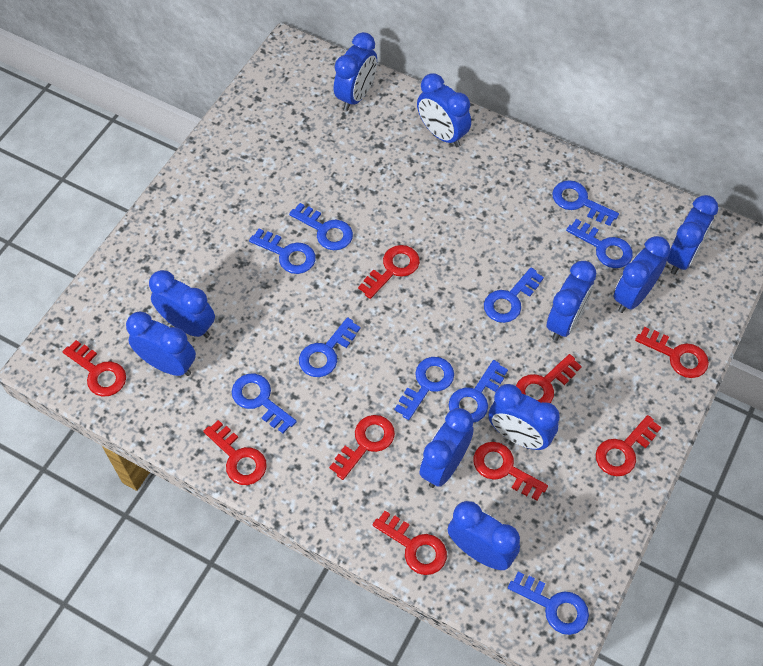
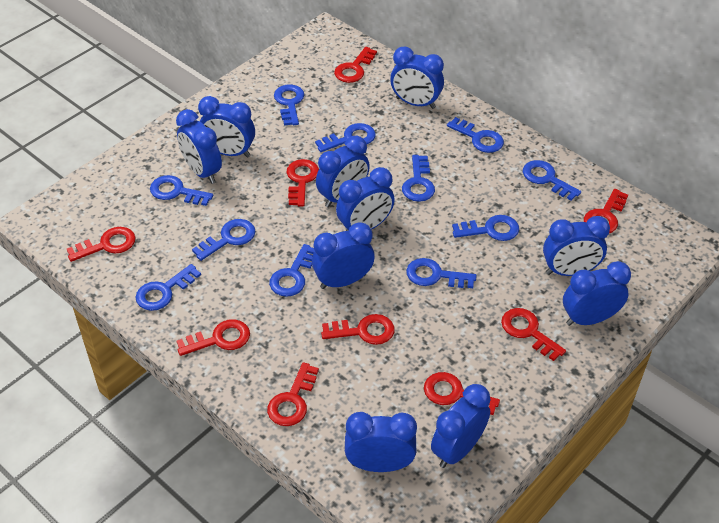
blue key: 10 -> 11

